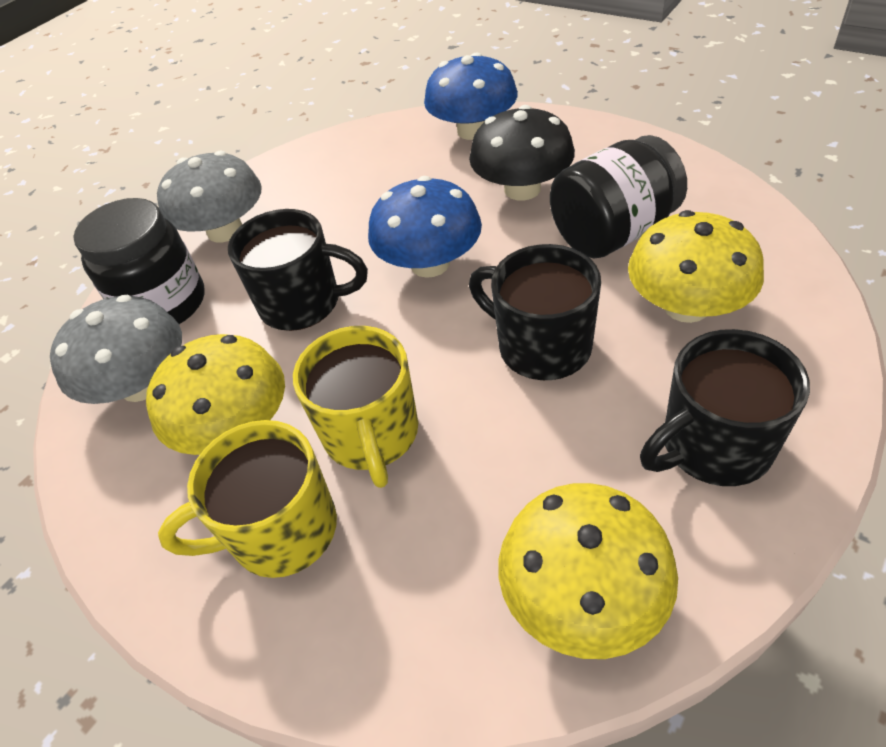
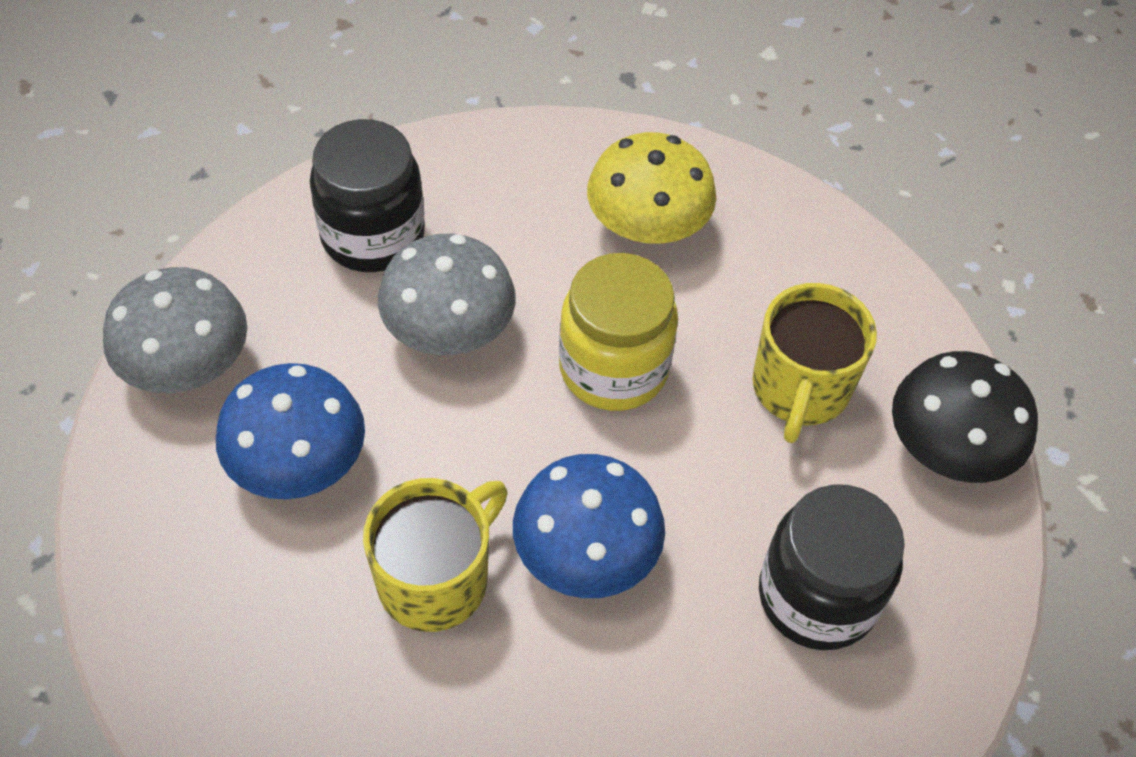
black mug: 3 -> 0
yellow jar: 0 -> 1
yellow mushroom: 3 -> 1

